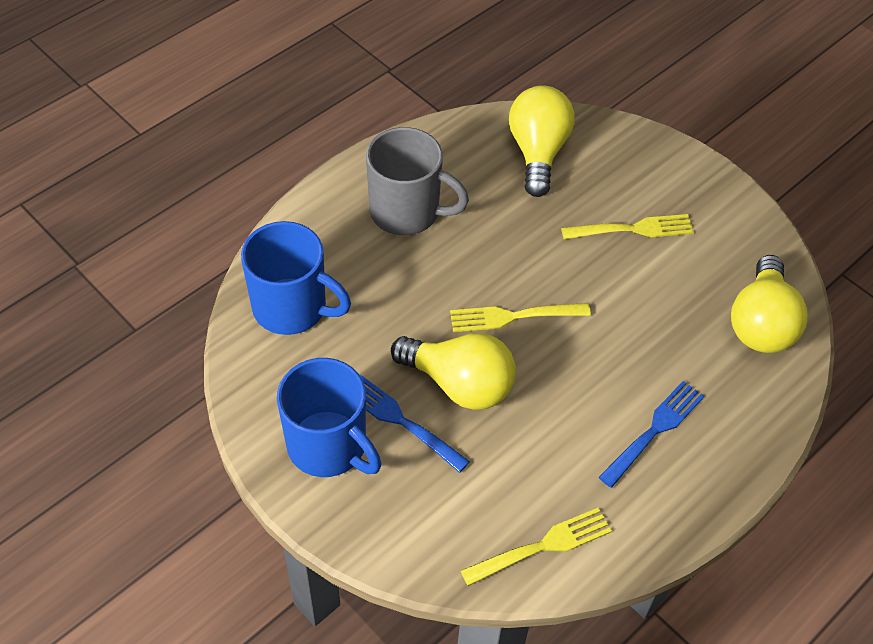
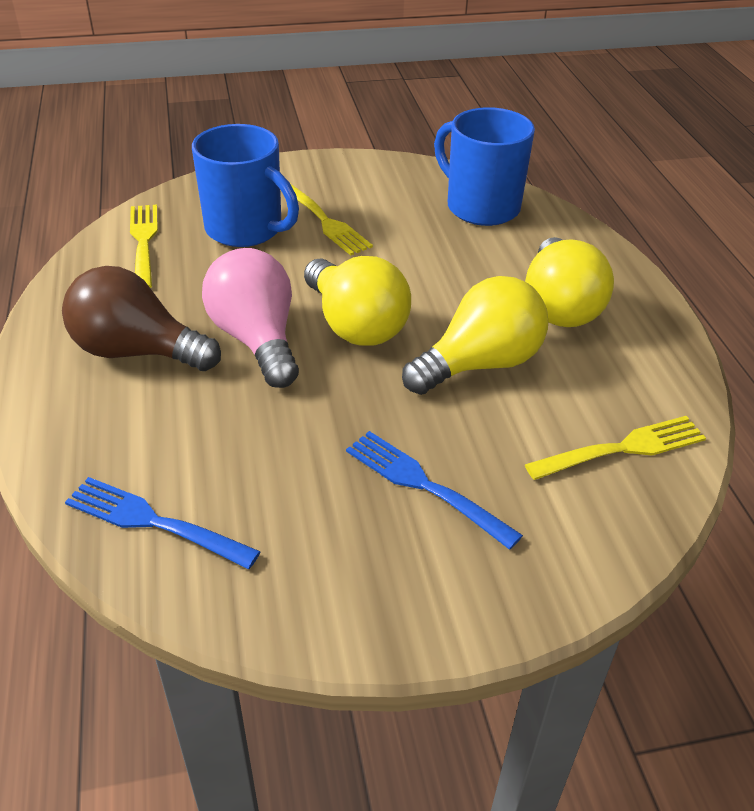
brown light bulb: 0 -> 1
grey mug: 1 -> 0
pink light bulb: 0 -> 1

